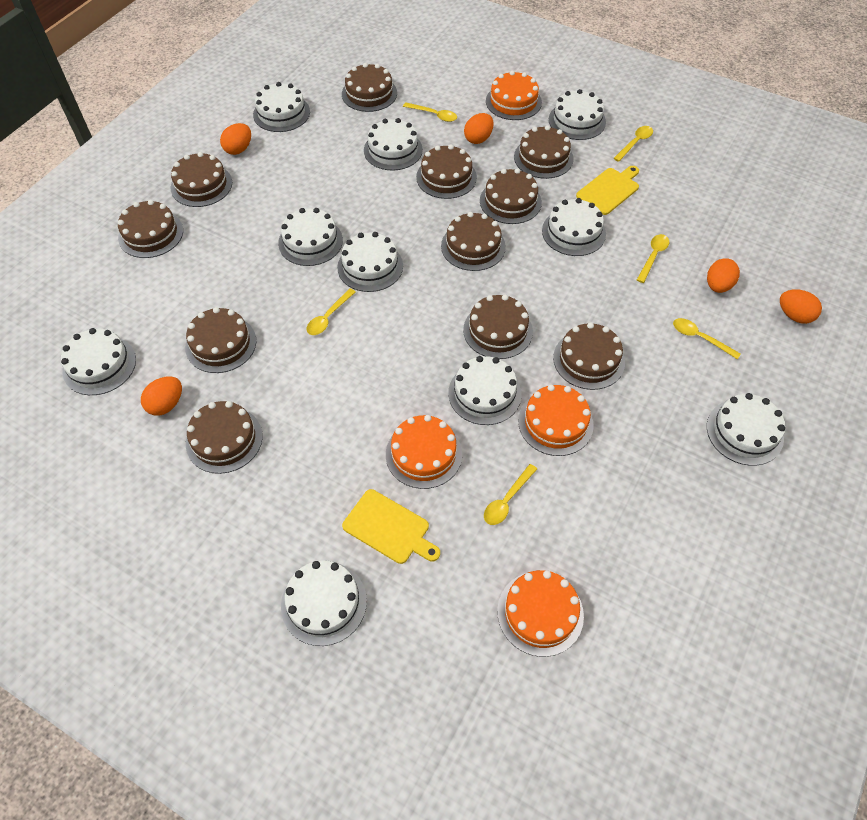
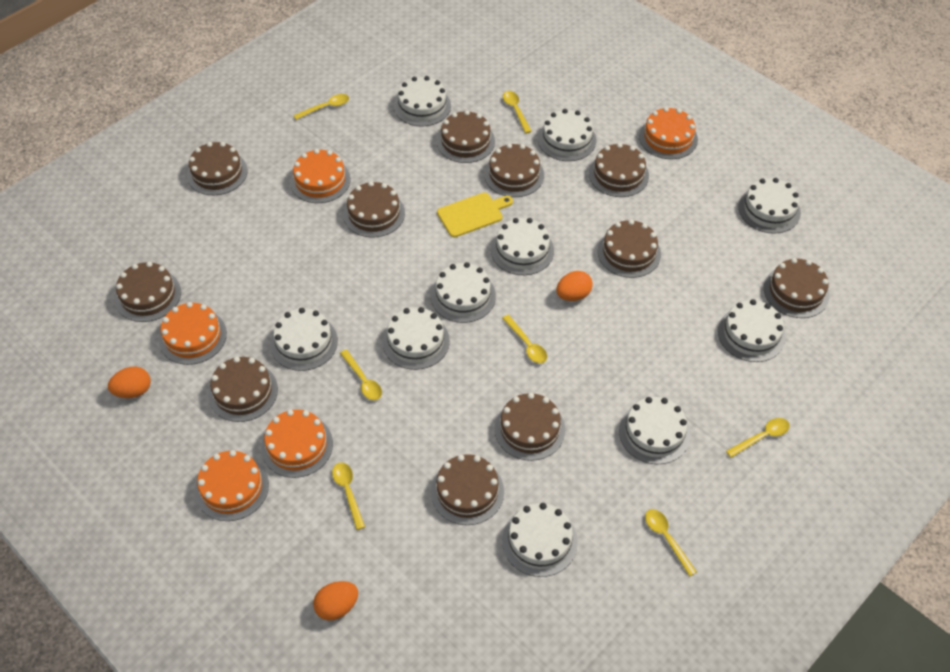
orange cake: 4 -> 5
orange egg: 5 -> 3
yellow cutting board: 2 -> 1
yellow spoon: 6 -> 7

